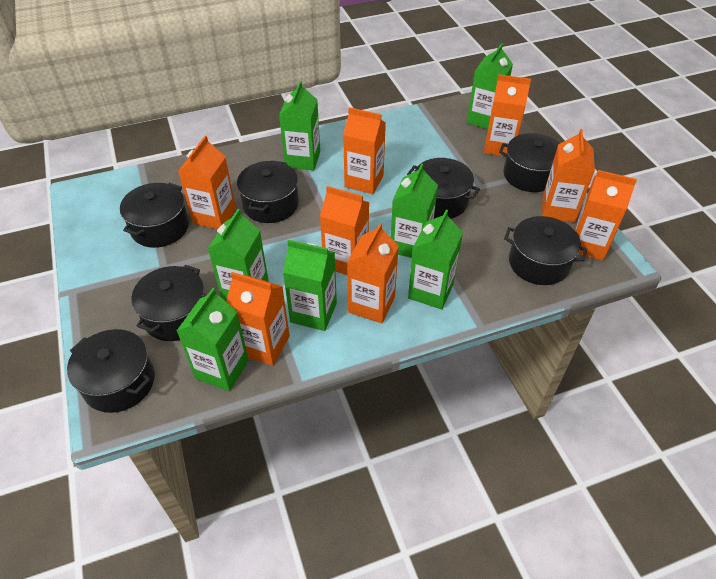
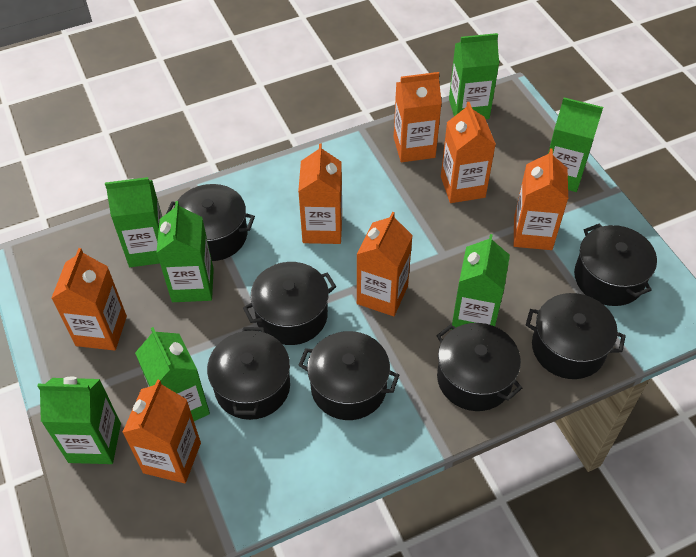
orange carton: 8 -> 7

